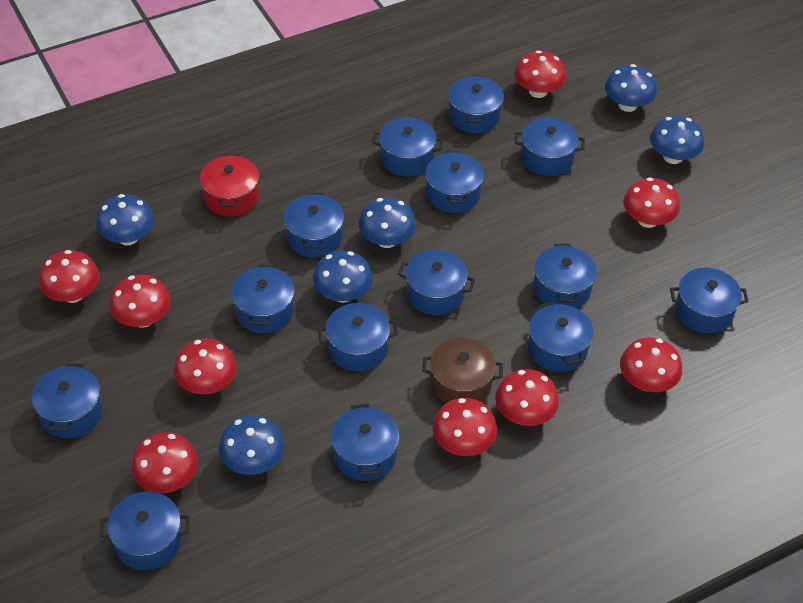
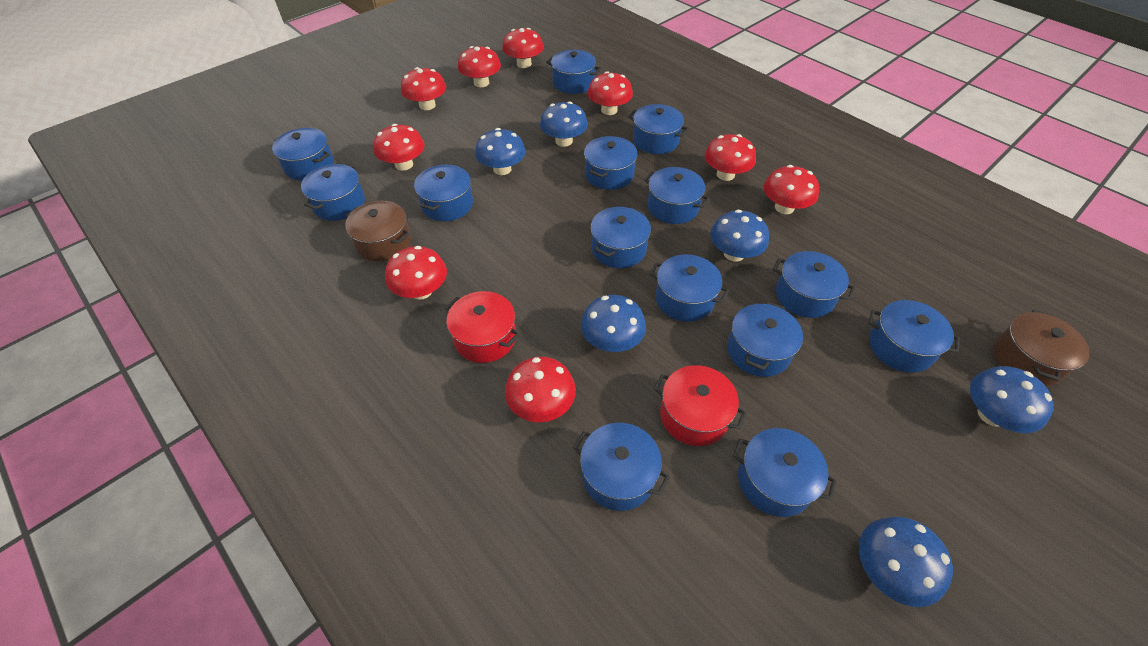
brown pot: 1 -> 2
red pot: 1 -> 2

